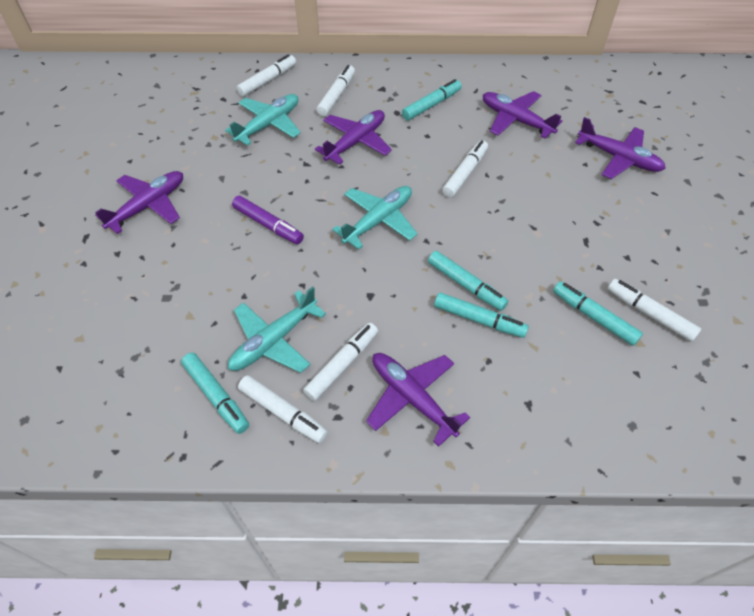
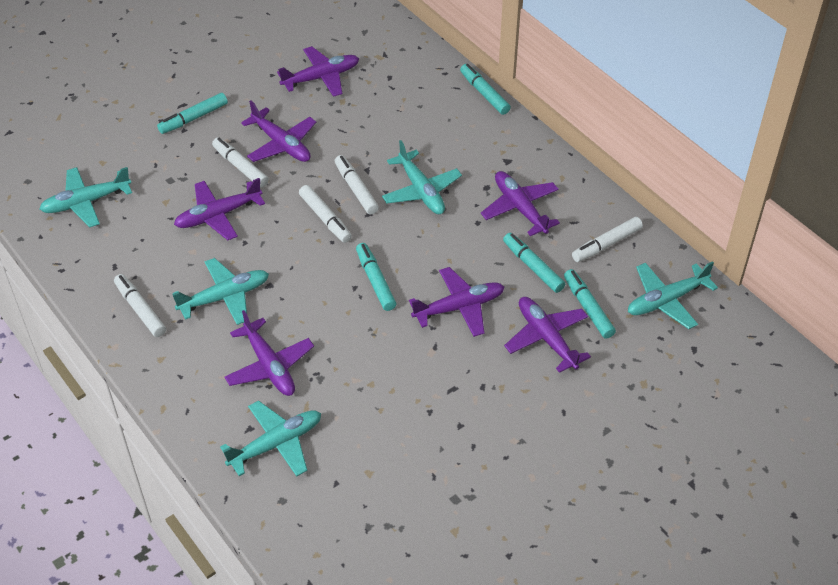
purple marker: 1 -> 0
purple plane: 5 -> 7
turquoise plane: 3 -> 5
white marker: 6 -> 5

